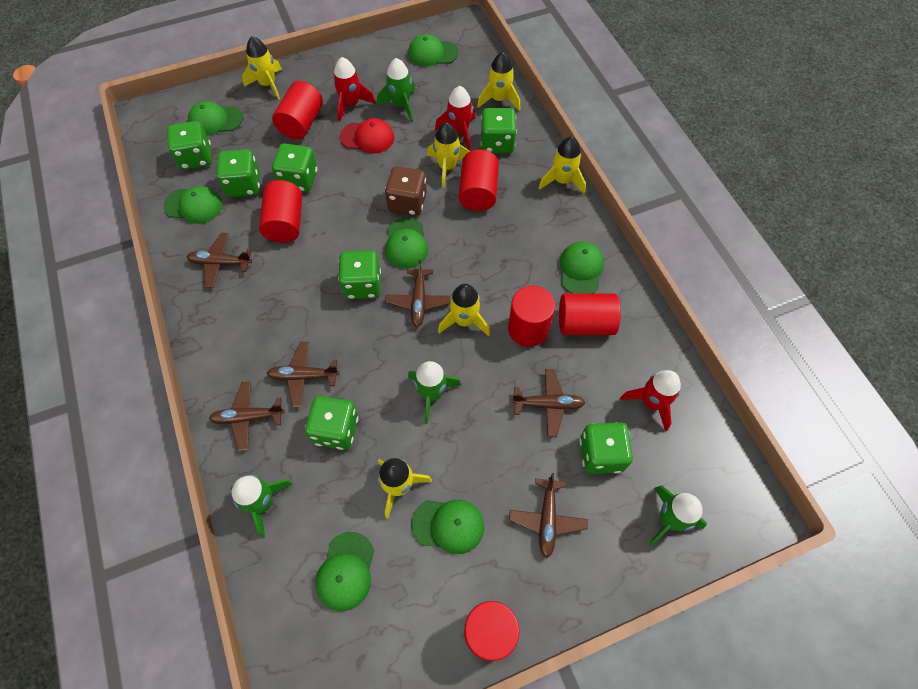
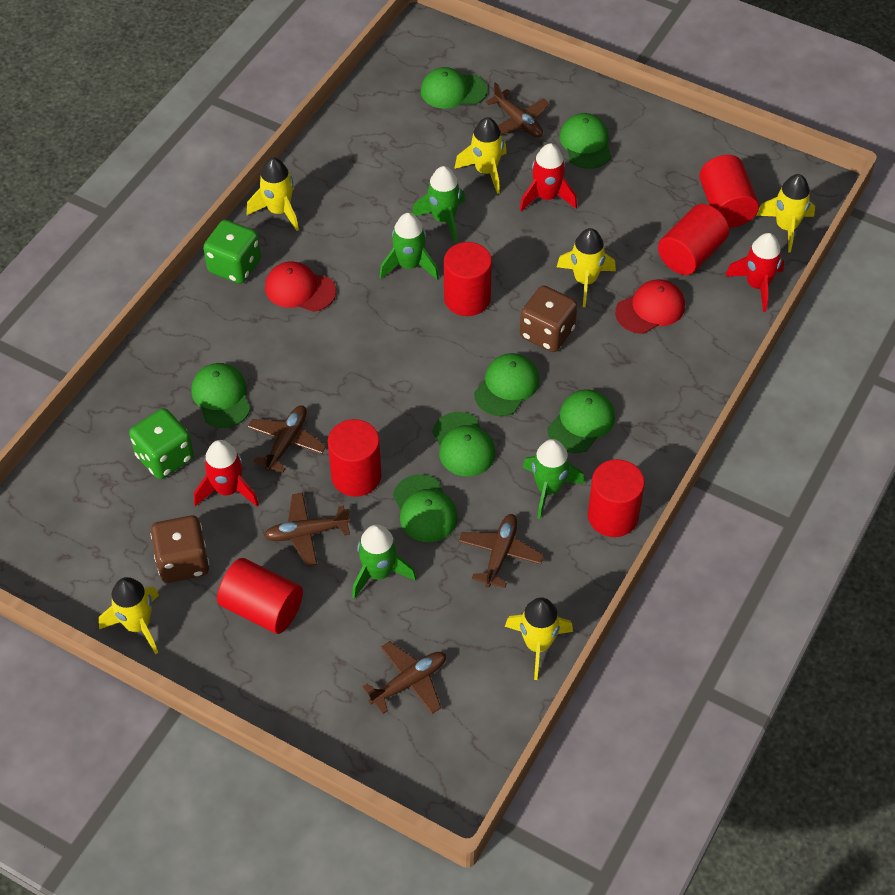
brown dice: 1 -> 2
brown plane: 6 -> 5
green dice: 7 -> 2
red cap: 1 -> 2

